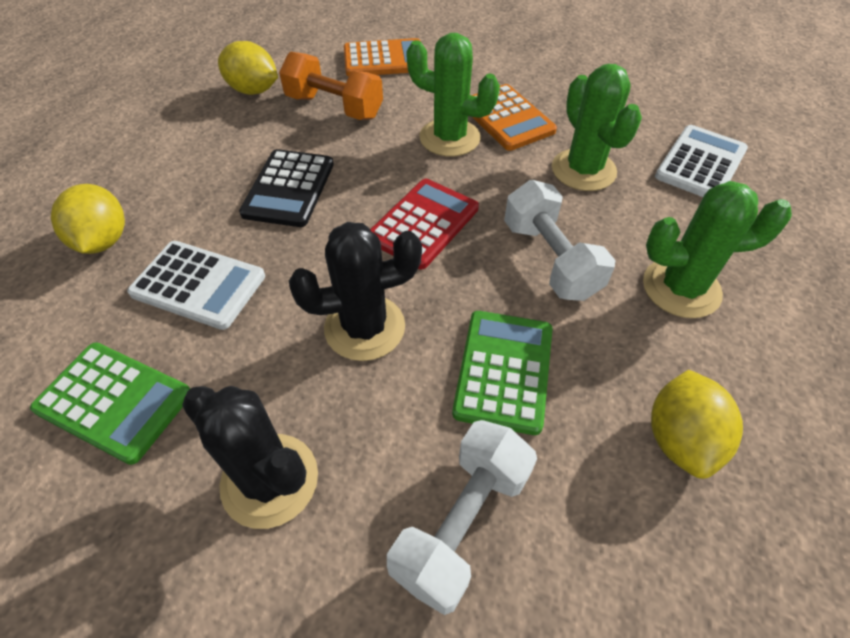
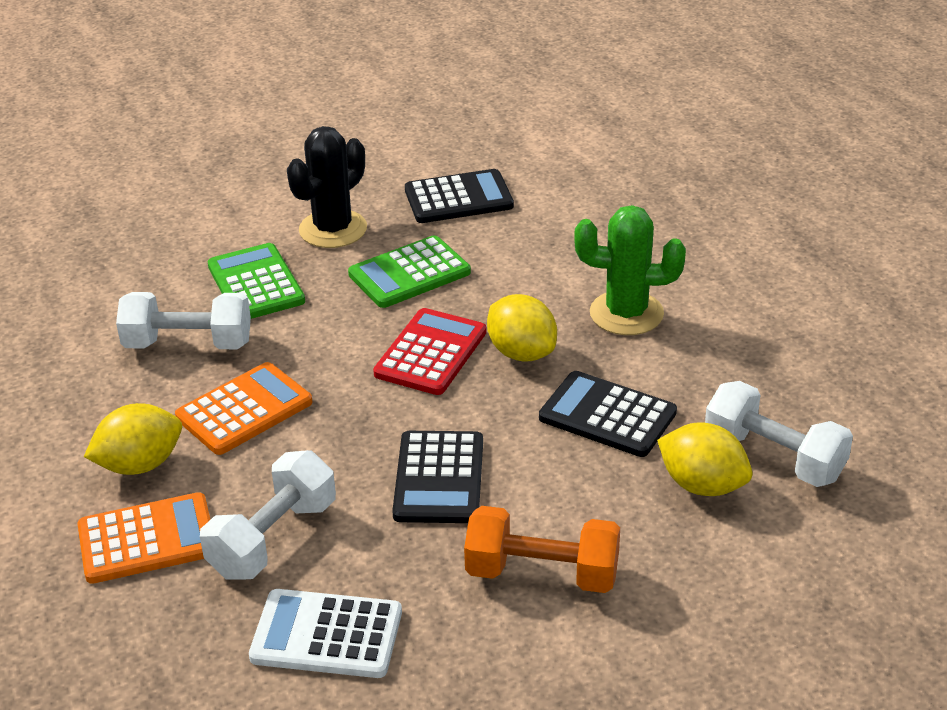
black cactus: 2 -> 1
black calculator: 1 -> 3
green cactus: 3 -> 1
white calculator: 2 -> 1
white dumbbell: 2 -> 3

